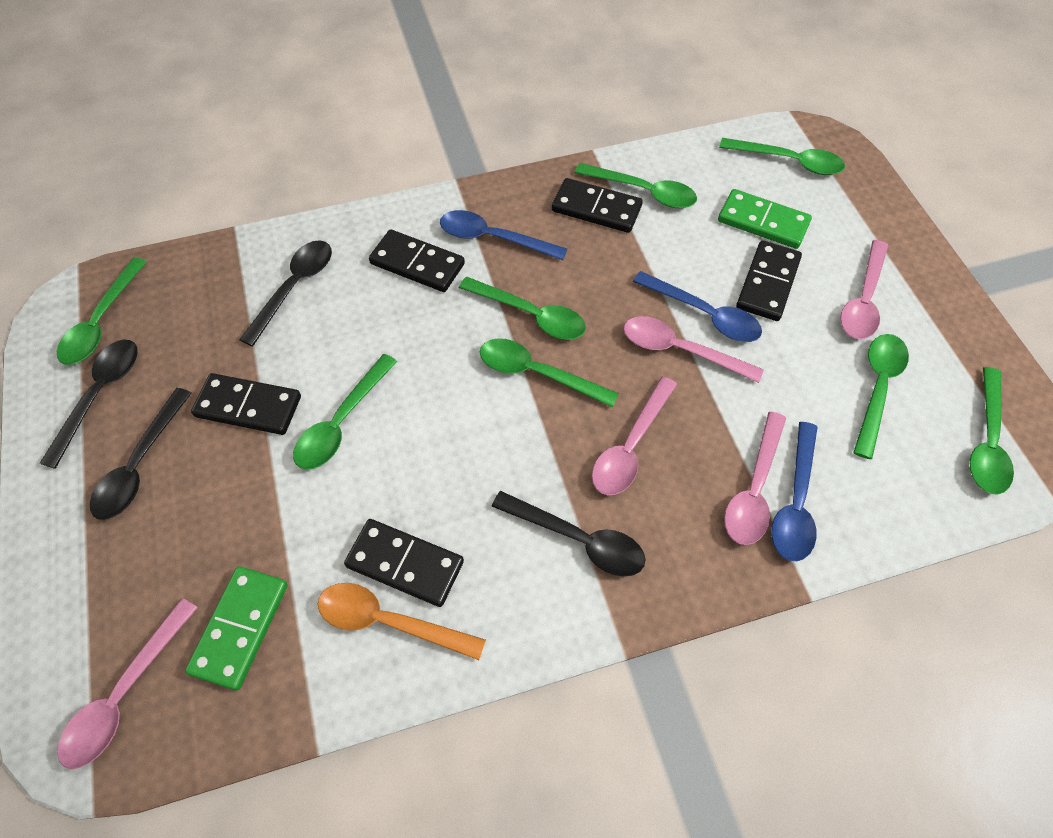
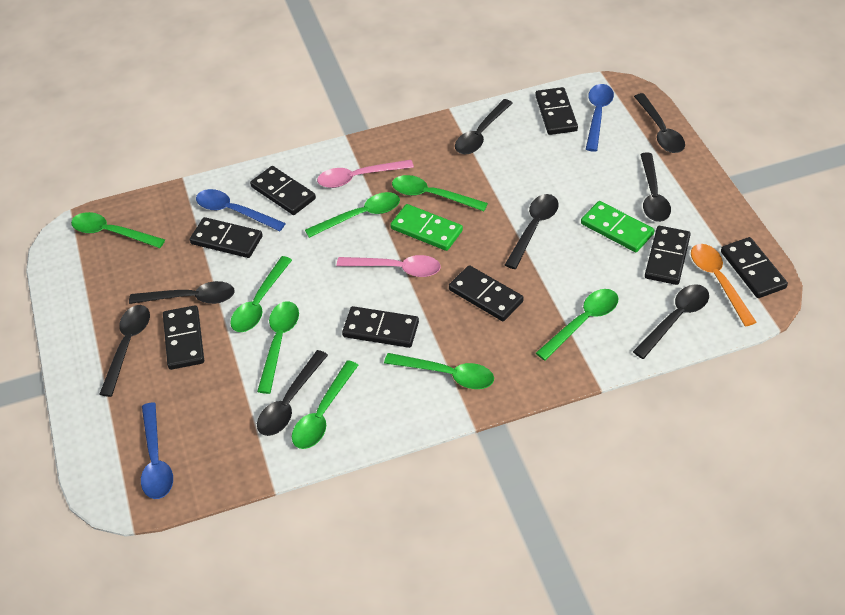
black domino: 5 -> 8
black spoon: 4 -> 8
pink spoon: 5 -> 2

